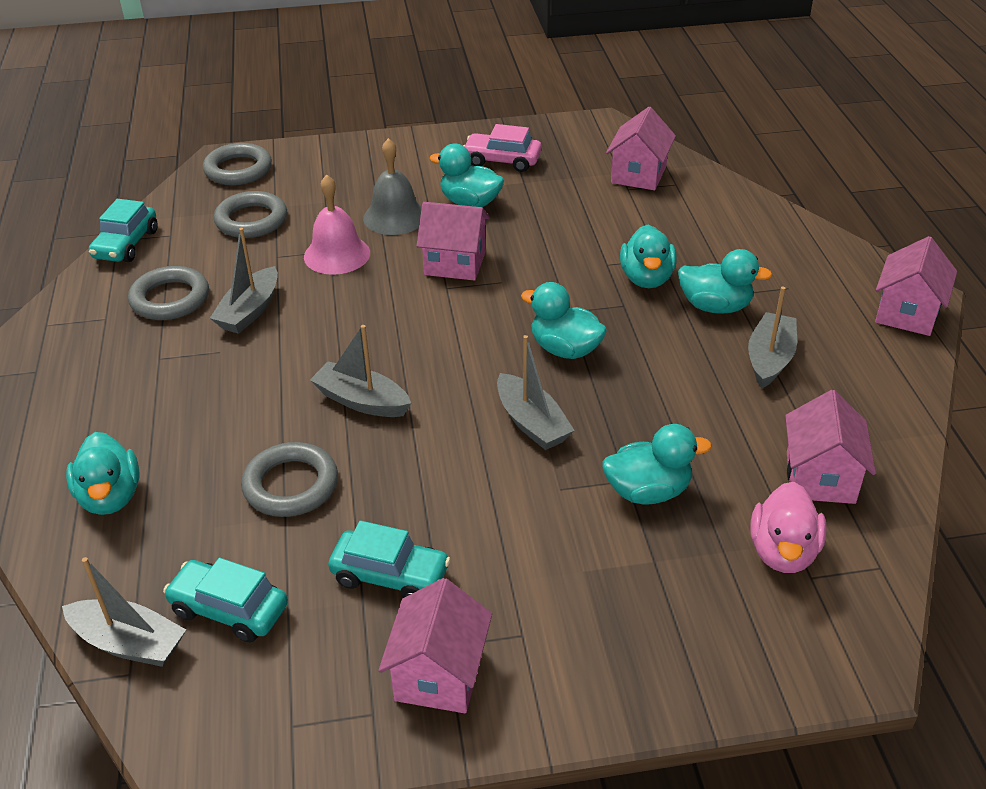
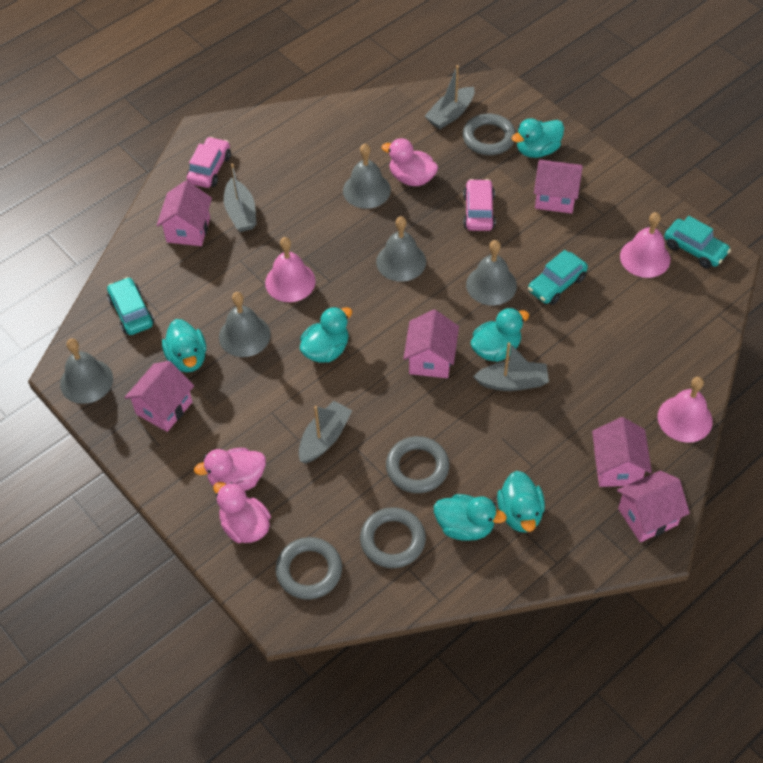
grey bell: 1 -> 5
grey boat: 5 -> 4
pink bell: 1 -> 3
pink car: 1 -> 2
pink duck: 1 -> 3
pink house: 5 -> 6

